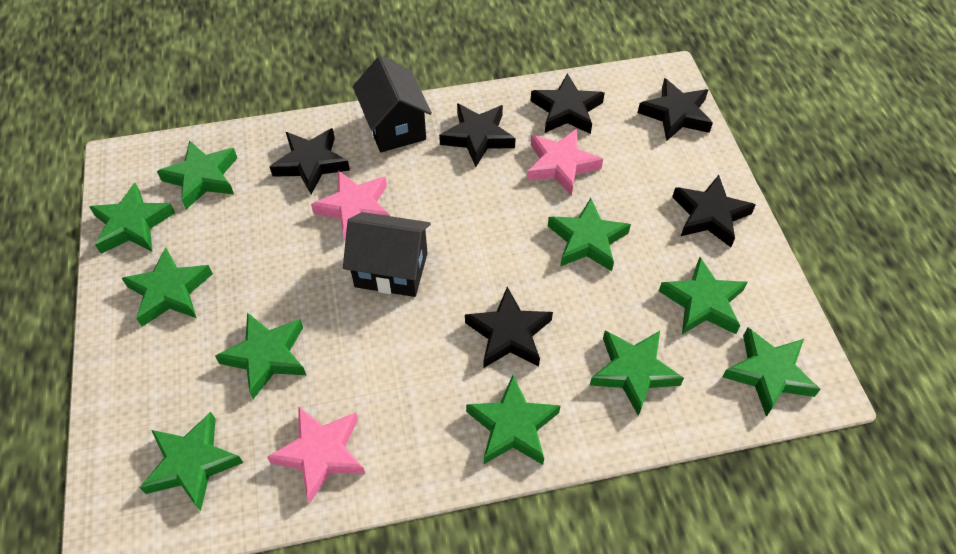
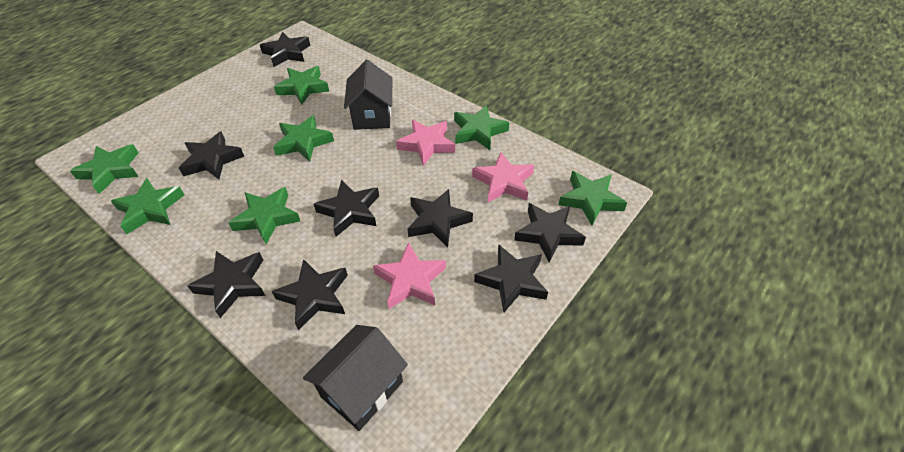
black star: 6 -> 8
green star: 10 -> 7

